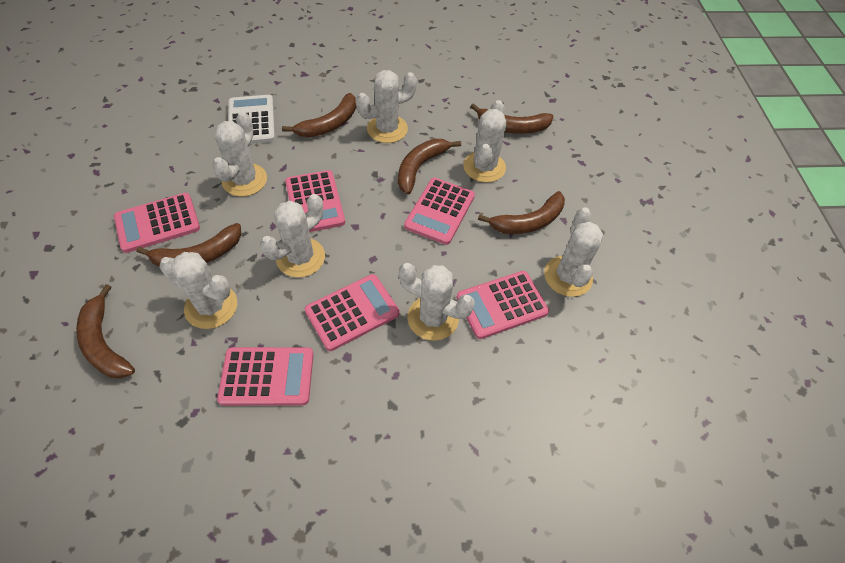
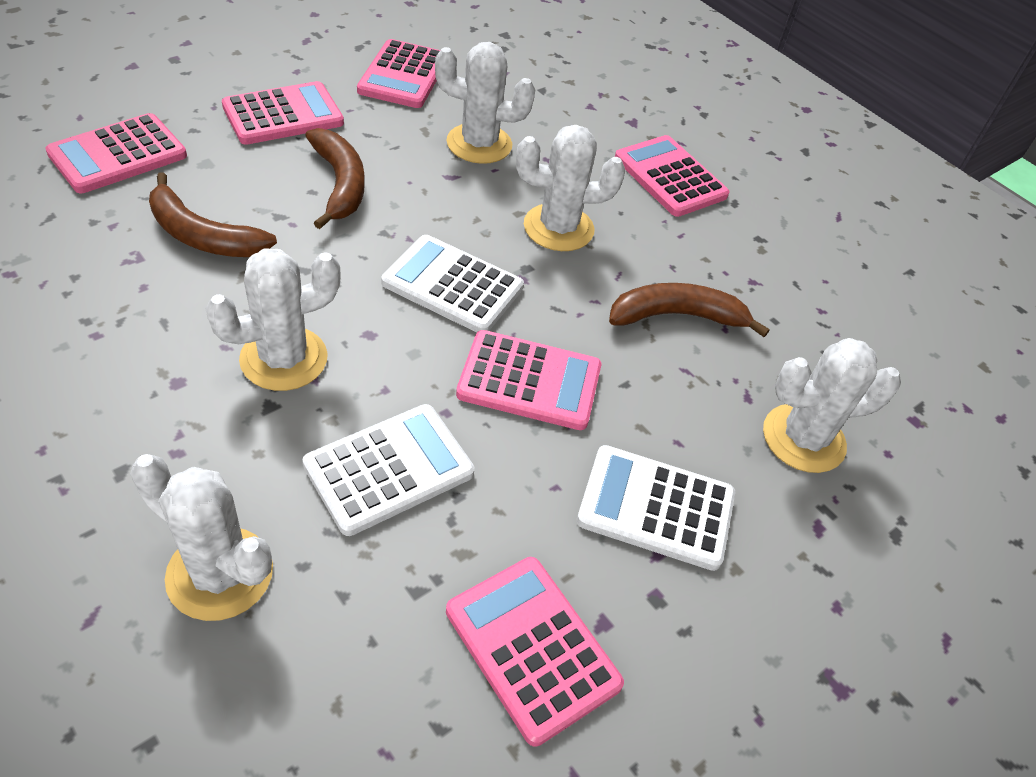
brown banana: 6 -> 3
white cactus: 7 -> 5
white calculator: 1 -> 3

